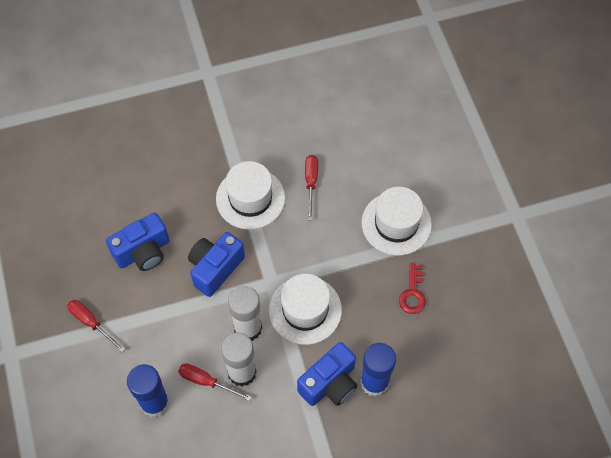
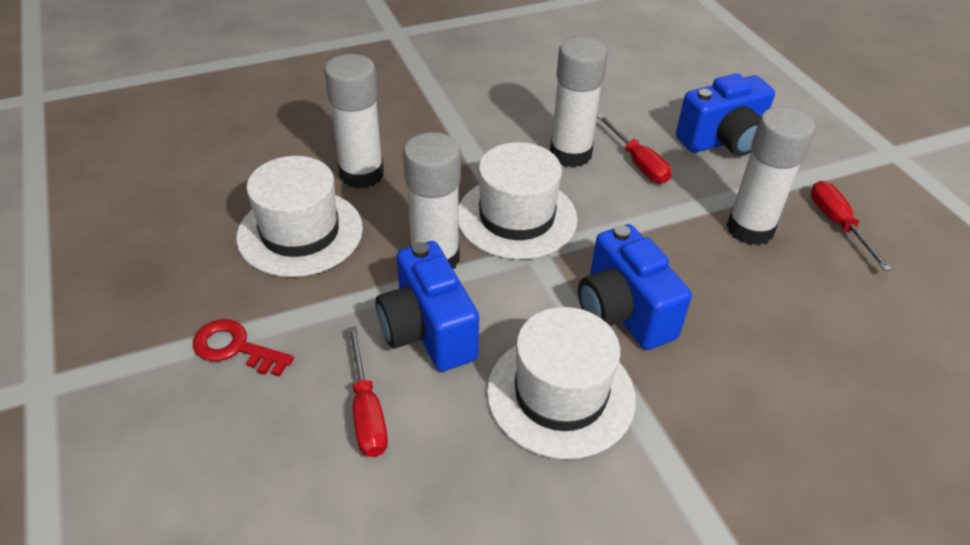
blue glue stick: 2 -> 0
white glue stick: 2 -> 4

